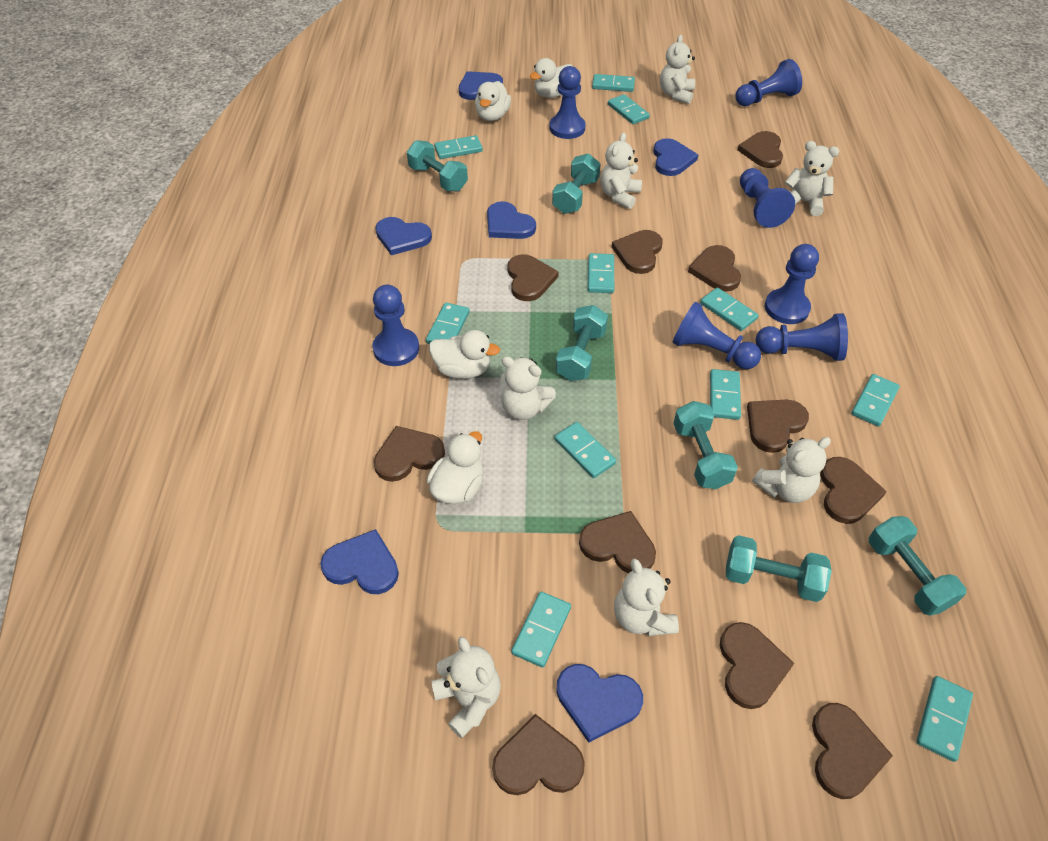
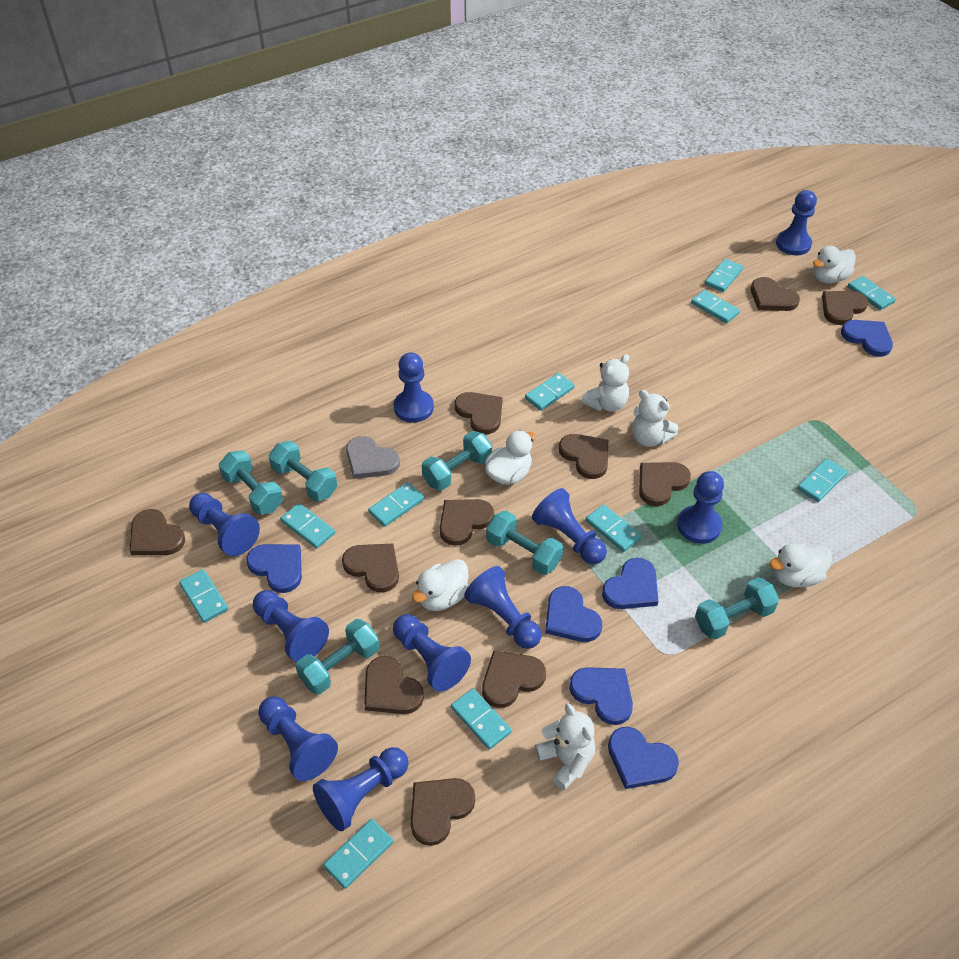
blue pawn: 7 -> 10
grey heart: 0 -> 1
white teddy bear: 7 -> 3

